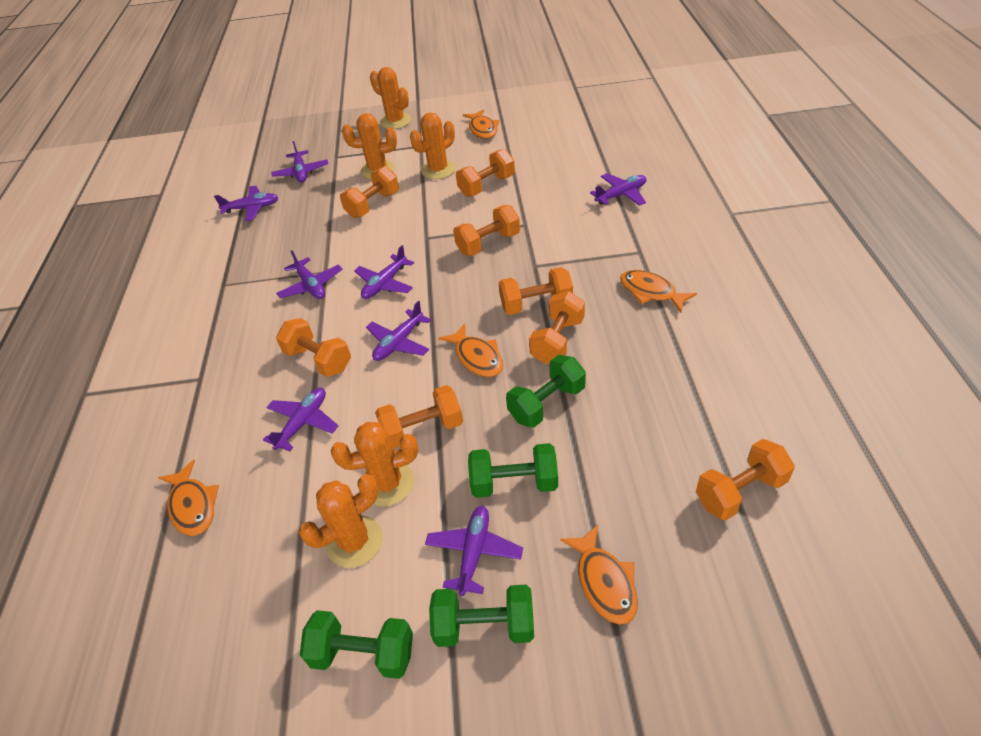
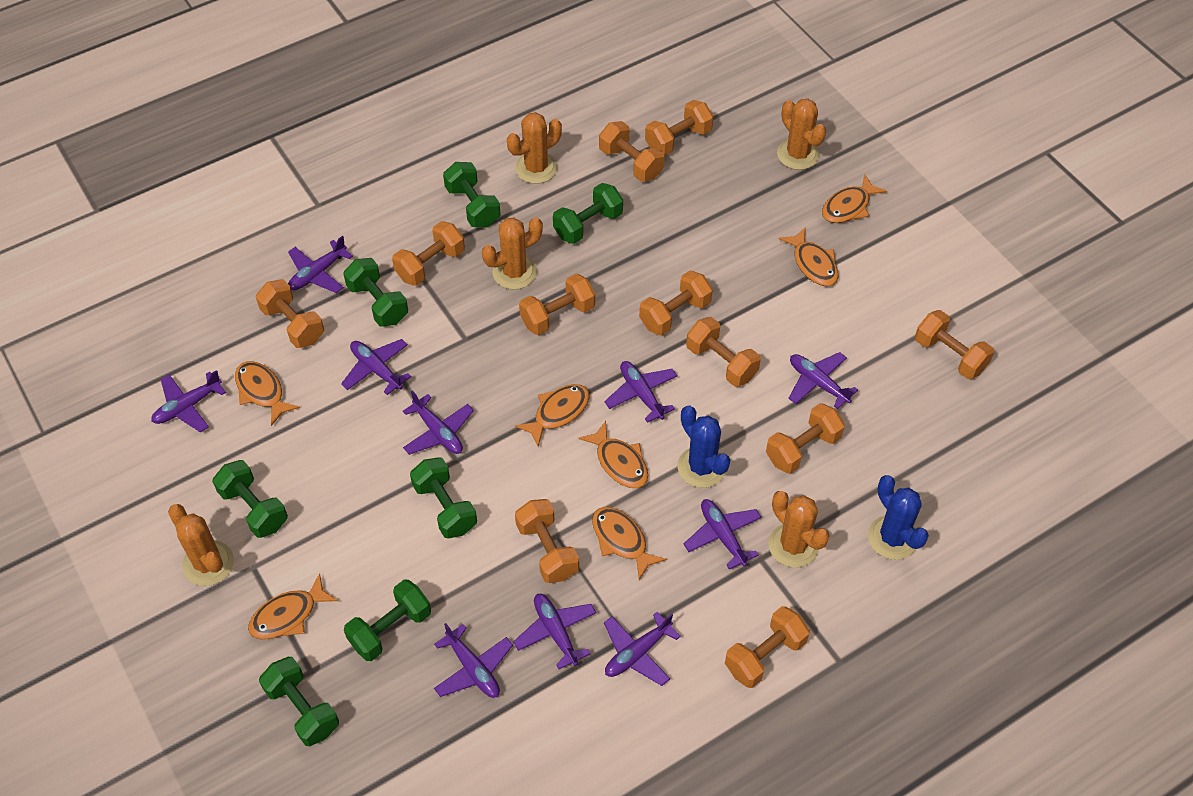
blue cactus: 0 -> 2
green dumbbell: 4 -> 7
orange dumbbell: 8 -> 11
orange fish: 5 -> 7
purple plane: 8 -> 10

